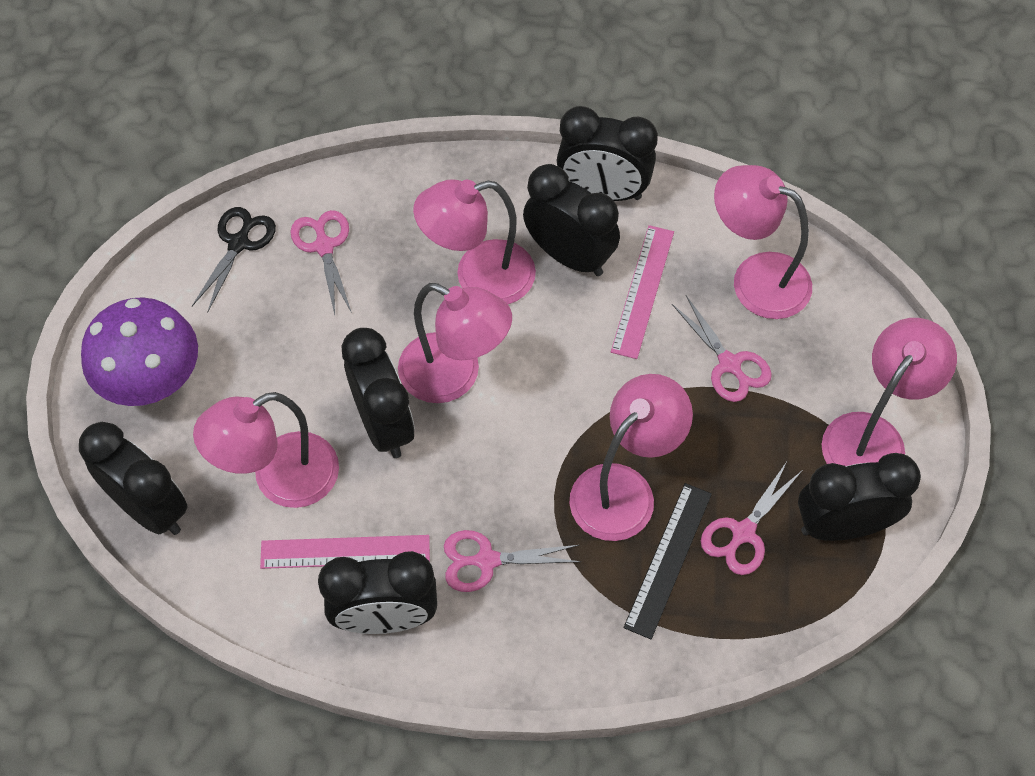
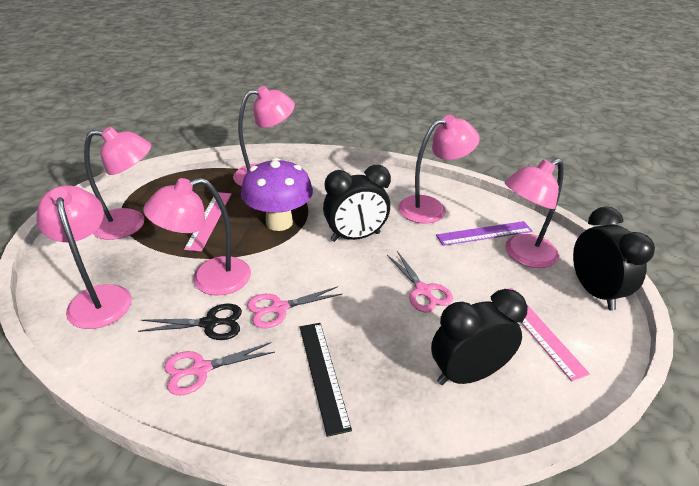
black clock: 6 -> 3
pink scissors: 4 -> 3
purple ruler: 0 -> 1

